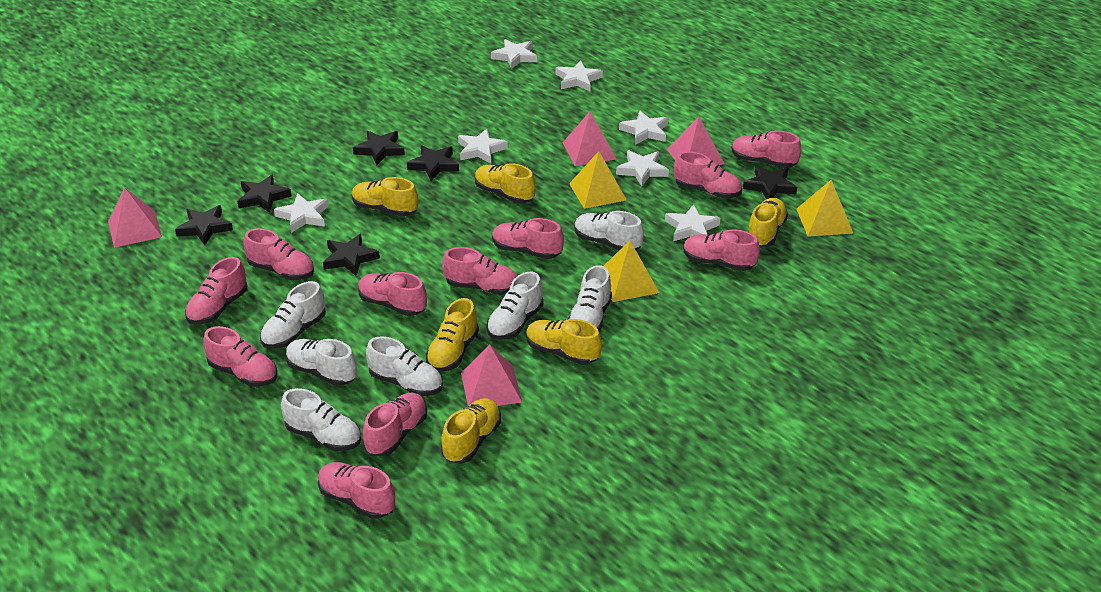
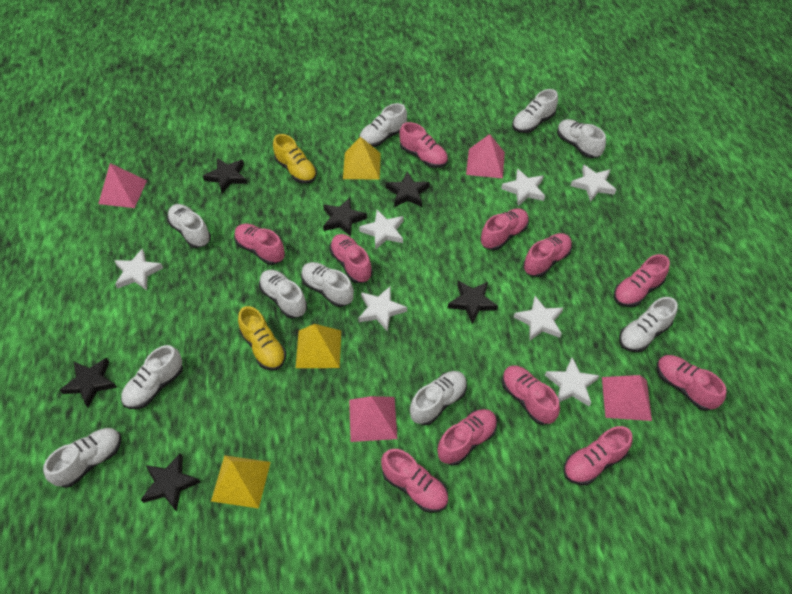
white shoe: 7 -> 10
yellow shoe: 6 -> 2

